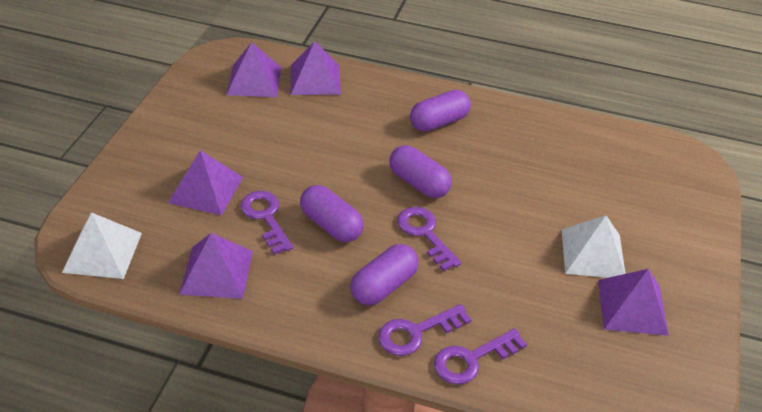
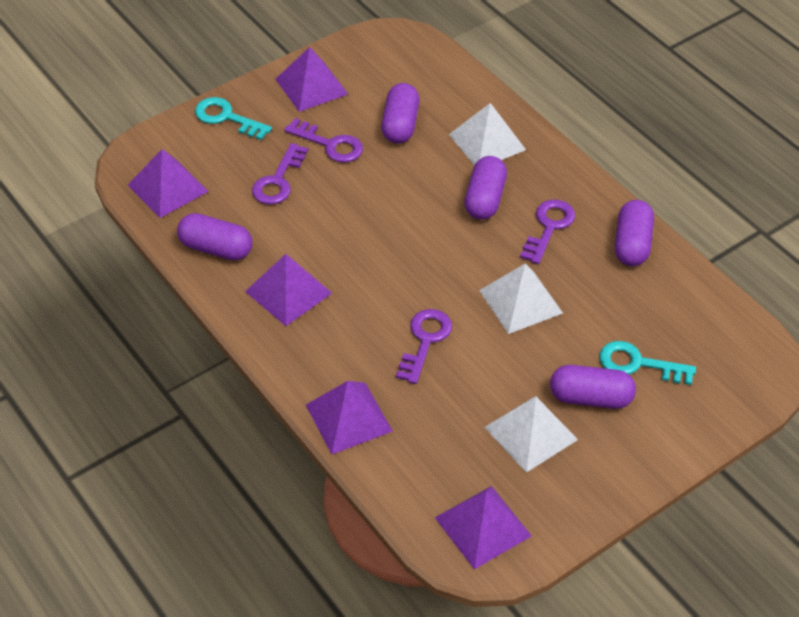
purple capsule: 4 -> 5
turquoise key: 0 -> 2
white pyramid: 2 -> 3

